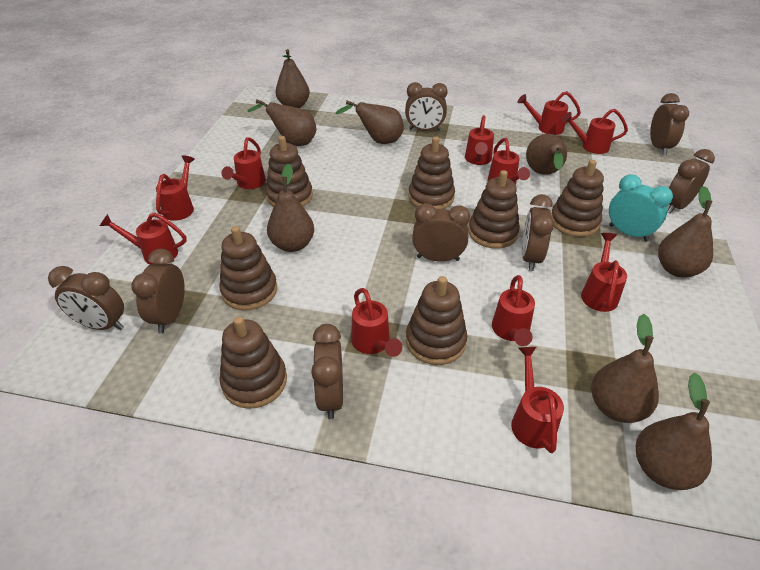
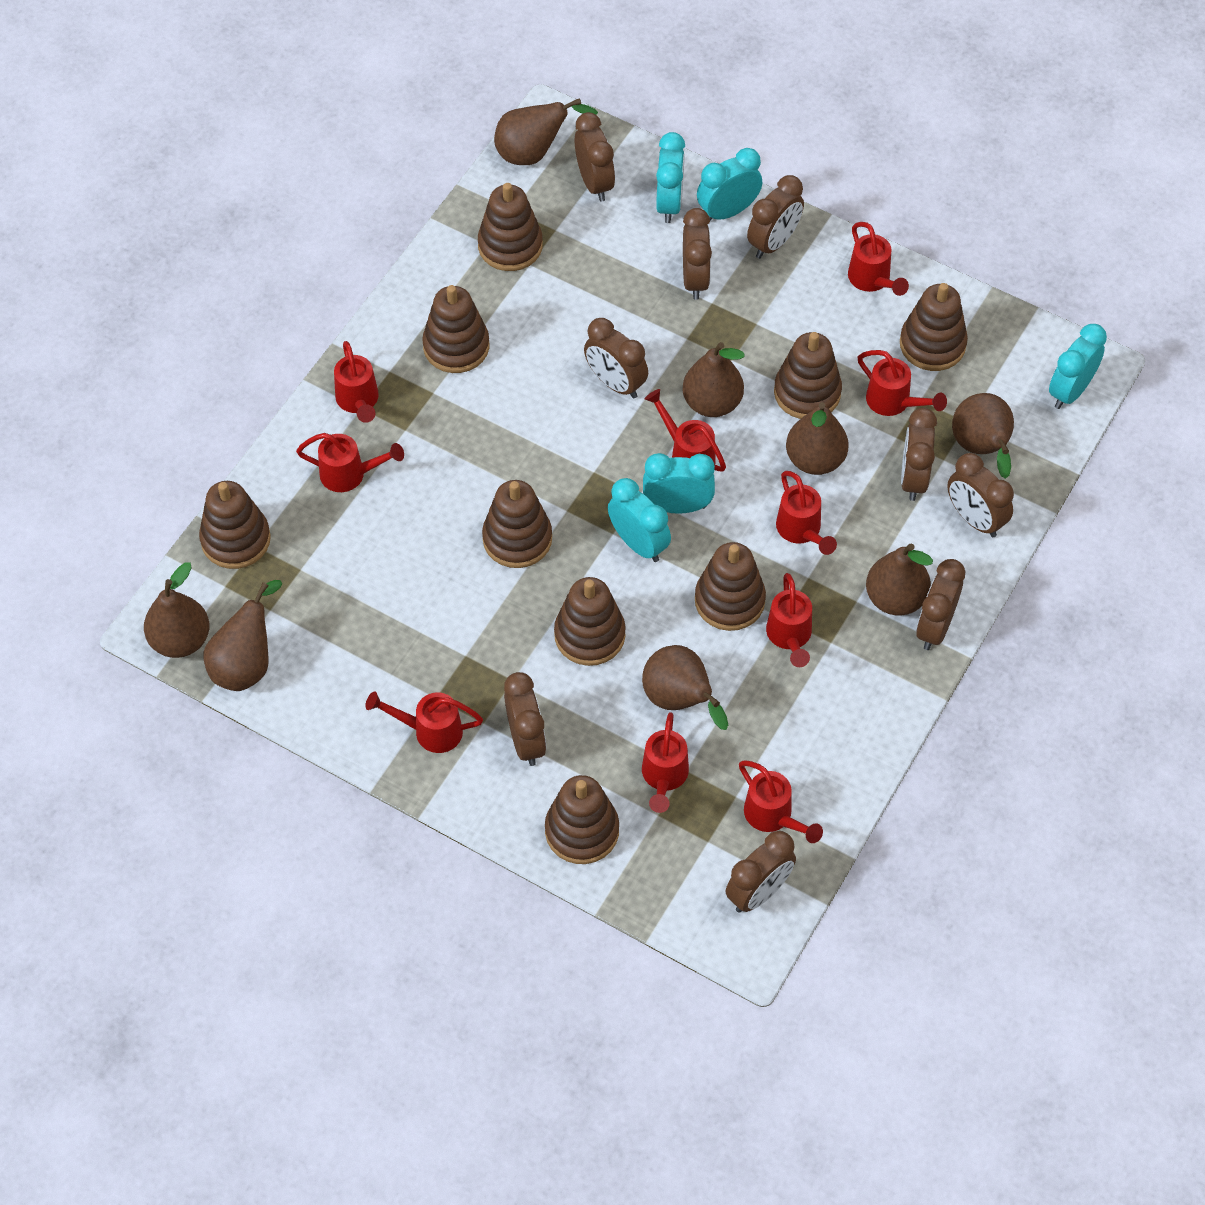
brown clock: 8 -> 9
brown stacking toy: 7 -> 9
red watering can: 11 -> 10
turquoise clock: 1 -> 5

